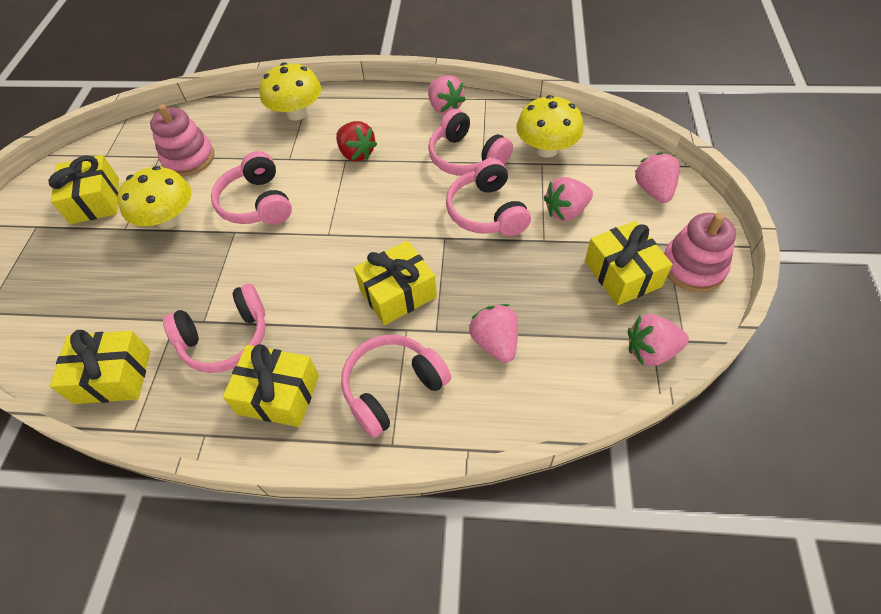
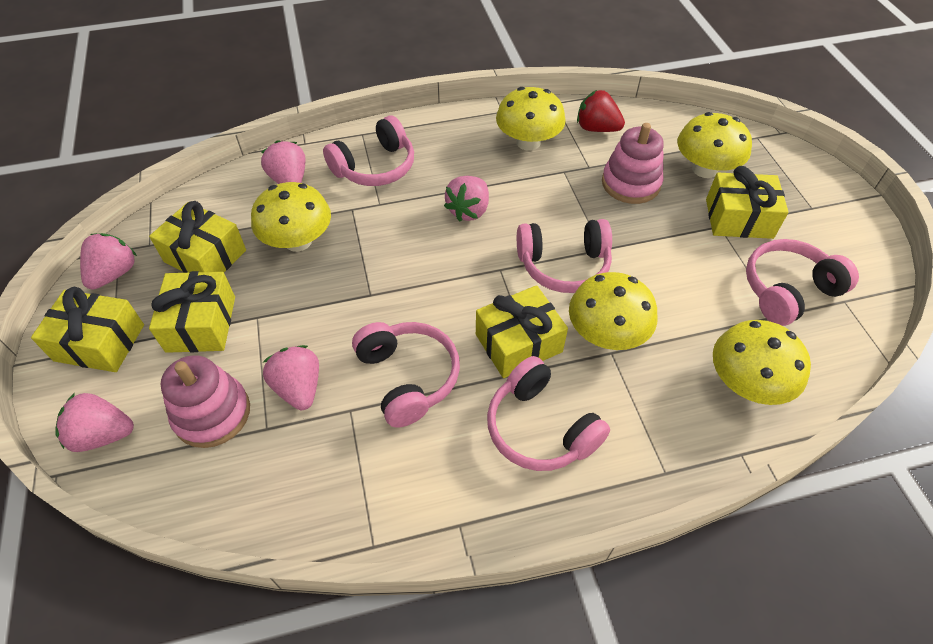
yellow mushroom: 3 -> 5

